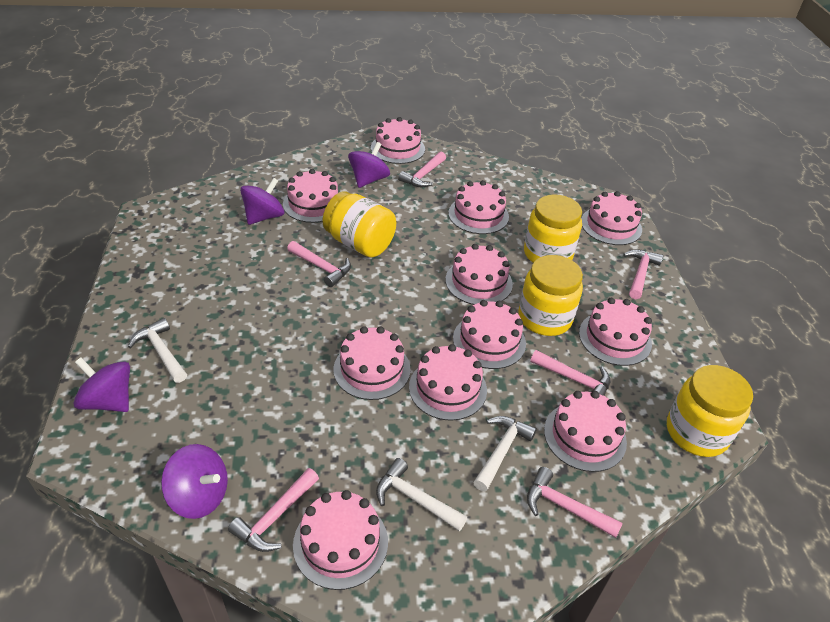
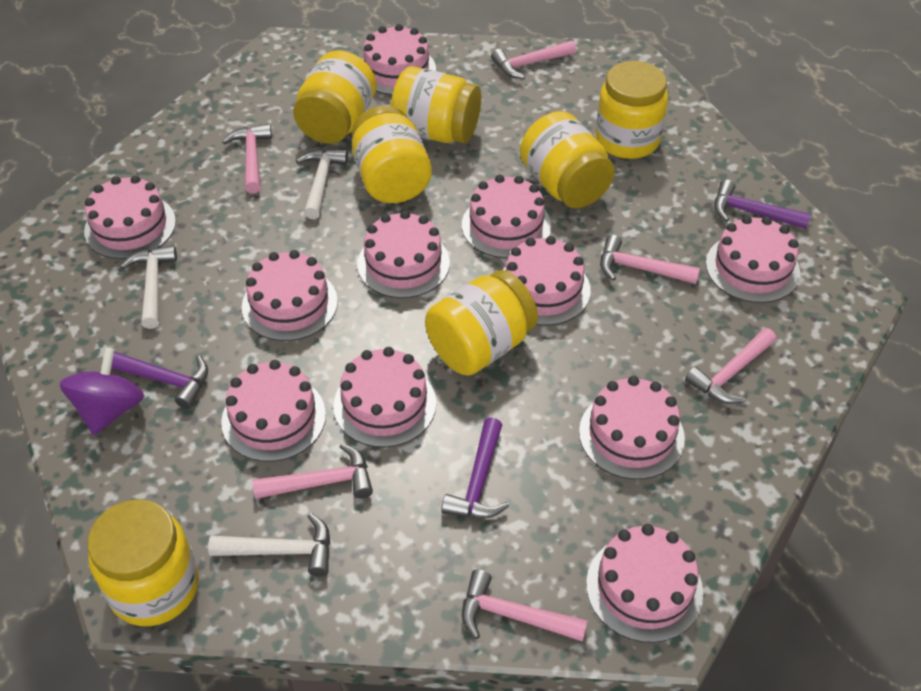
purple hammer: 0 -> 3
purple spinning top: 4 -> 1
yellow jar: 4 -> 7

